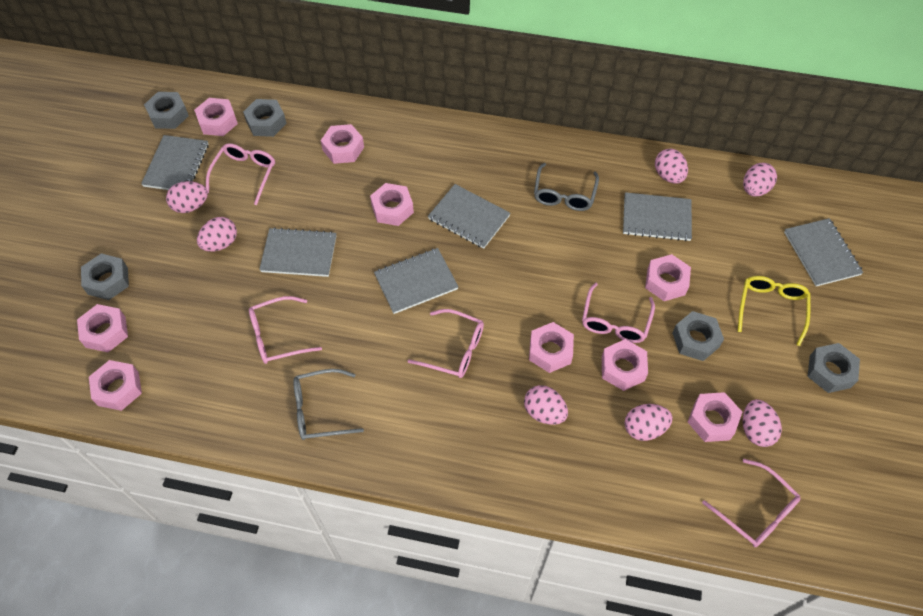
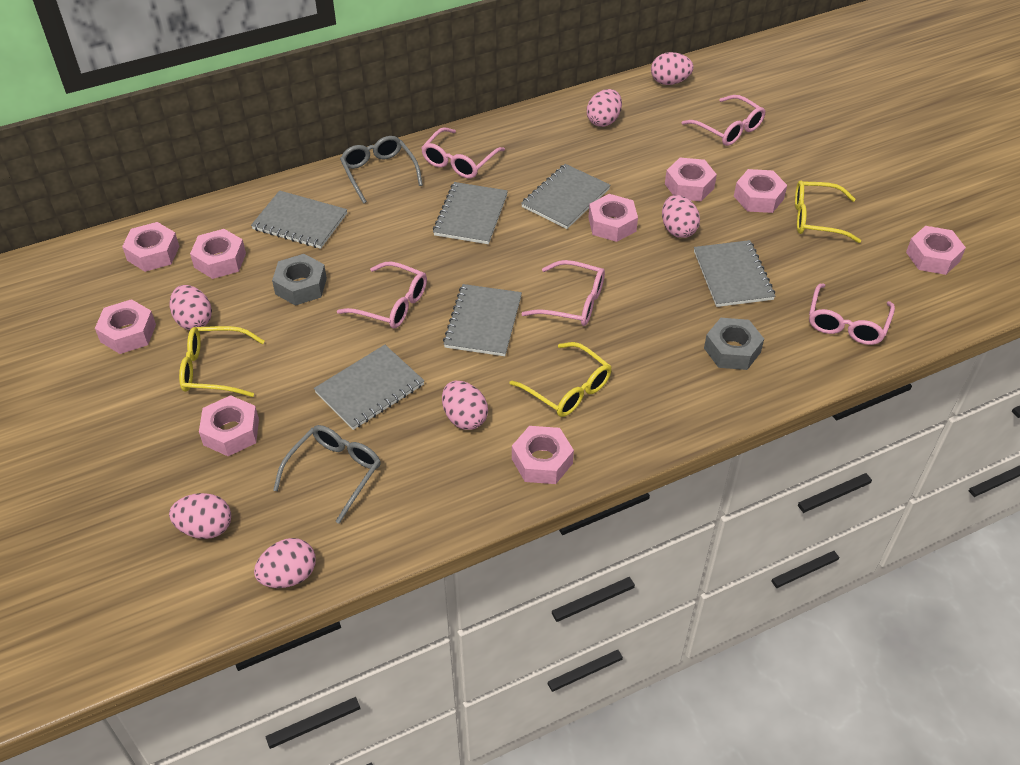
grey nut: 5 -> 2
yellow glasses: 1 -> 3

